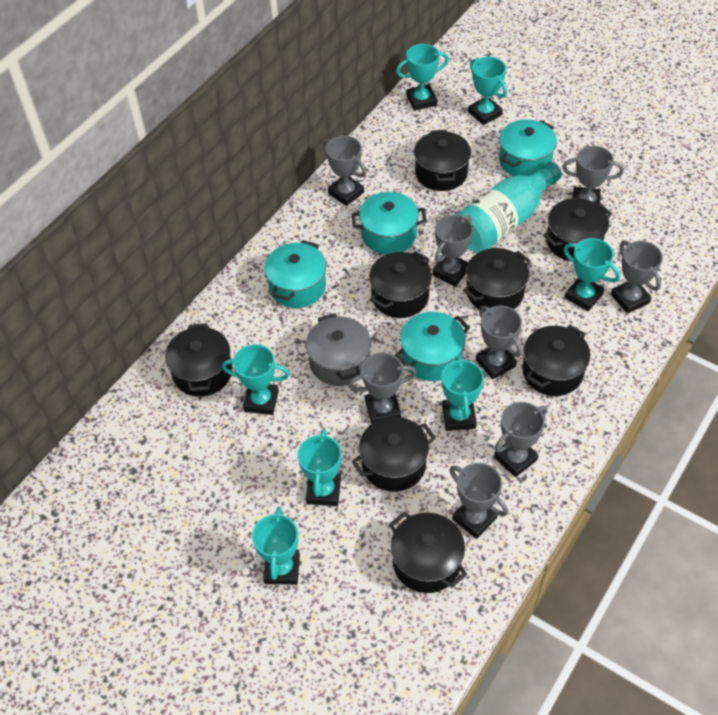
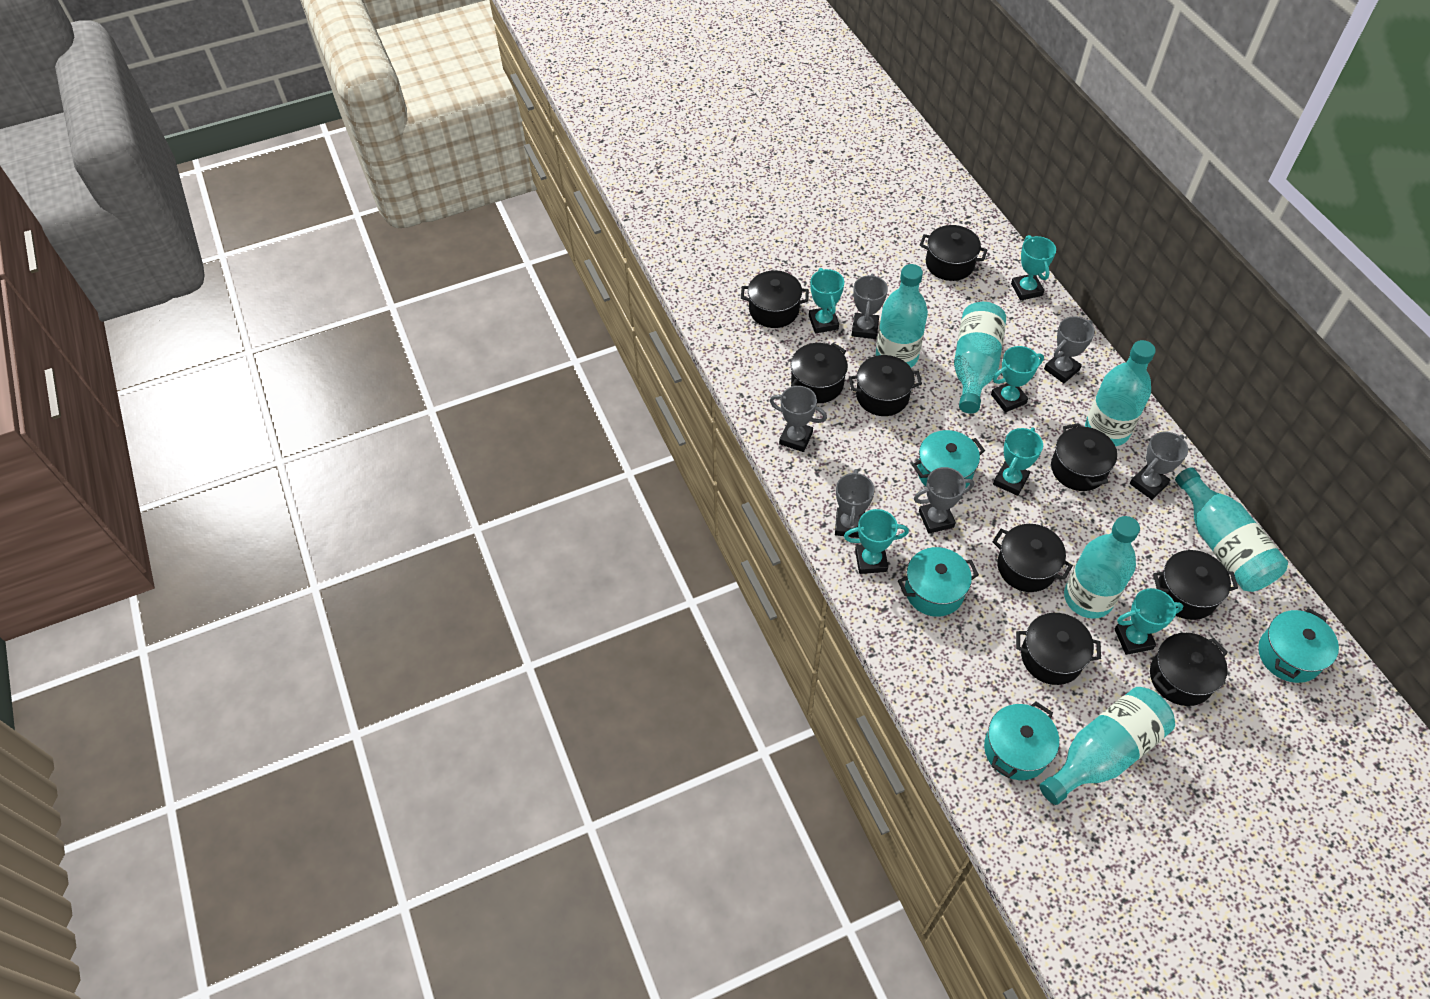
black pot: 8 -> 9
grey pot: 1 -> 0
grey trophy: 8 -> 6
turquoise bottle: 1 -> 6
turquoise trophy: 7 -> 6

